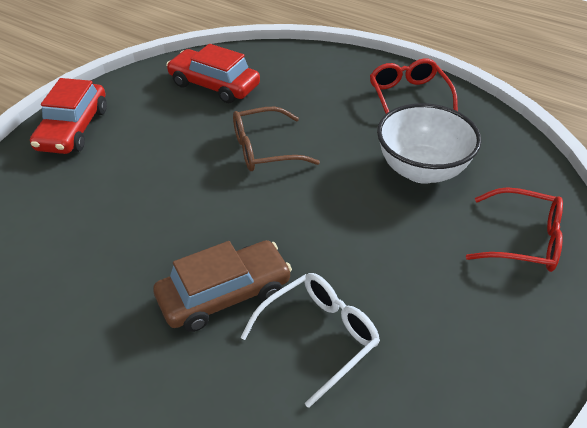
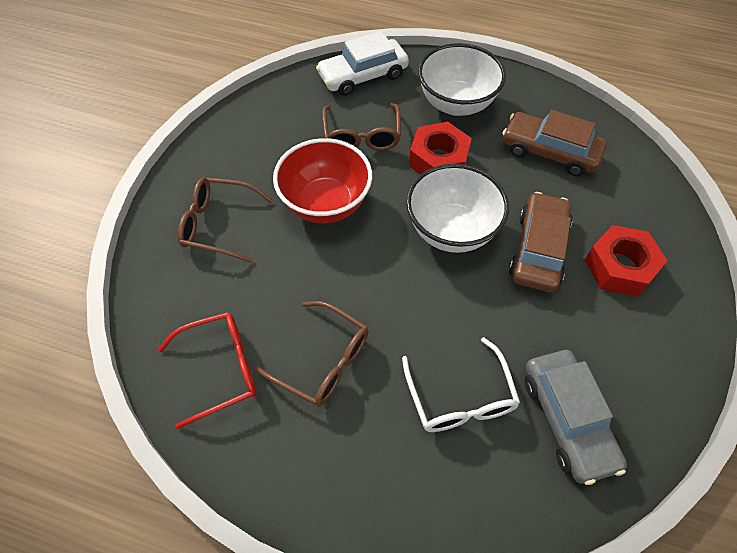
brown car: 1 -> 2
brown glasses: 1 -> 3
grey car: 0 -> 1
red bowl: 0 -> 1
red car: 2 -> 0
red glasses: 2 -> 1
red nut: 0 -> 2
white bowl: 1 -> 2
white car: 0 -> 1

